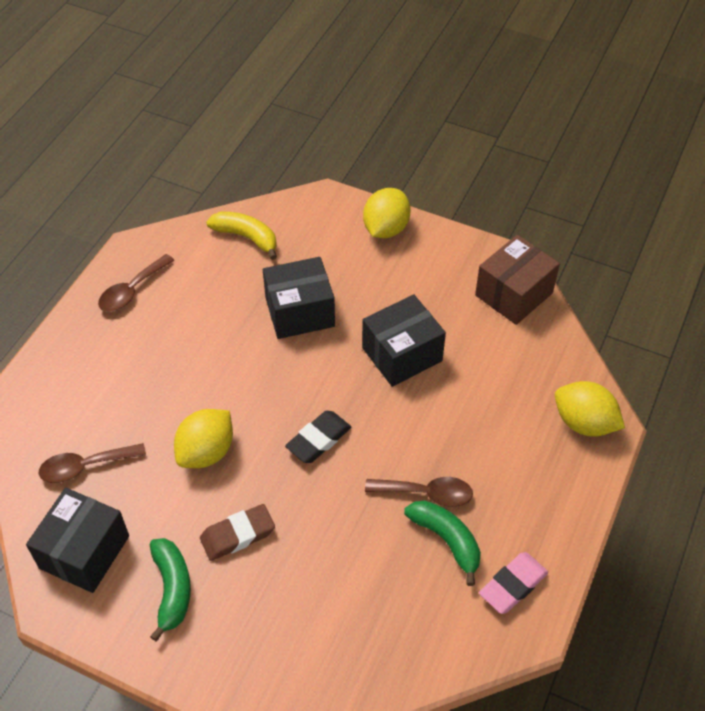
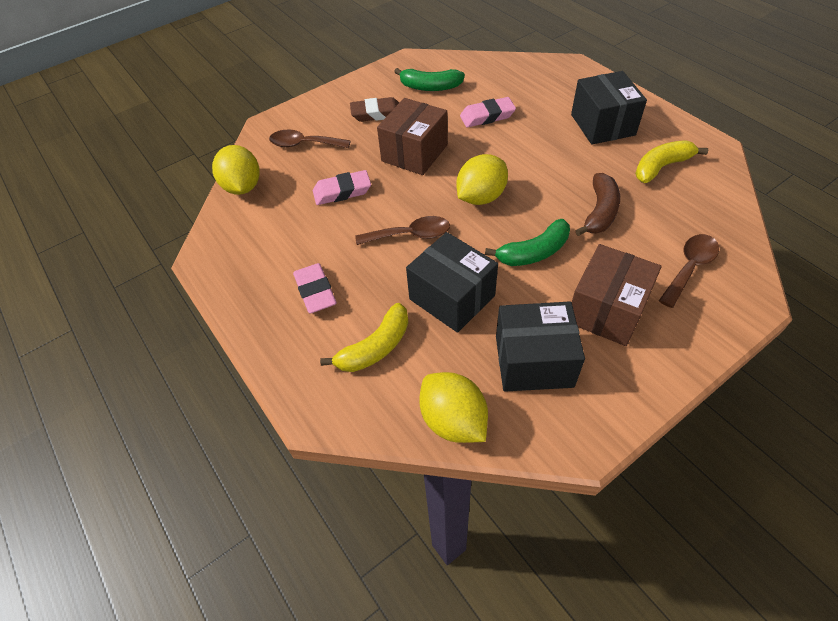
black eraser: 1 -> 0
brown banana: 0 -> 1
brown box: 1 -> 2
pink eraser: 1 -> 3
yellow banana: 1 -> 2

